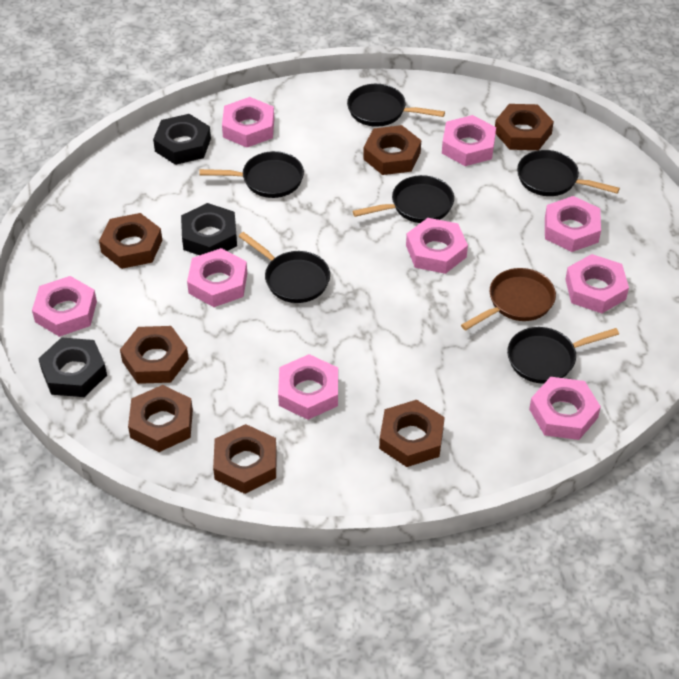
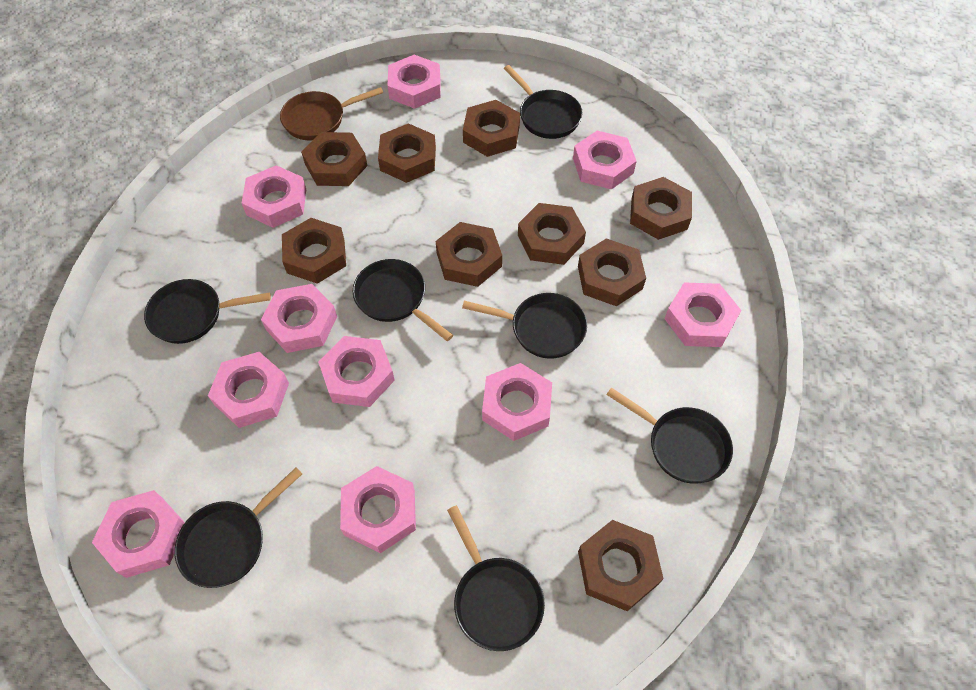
black nut: 3 -> 0
black pan: 6 -> 7
brown nut: 7 -> 9
pink nut: 9 -> 10

